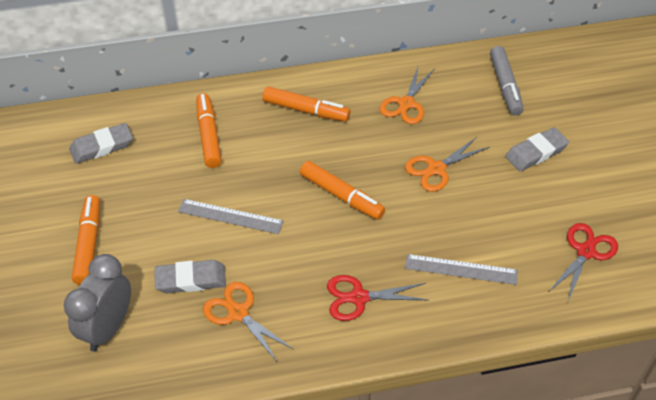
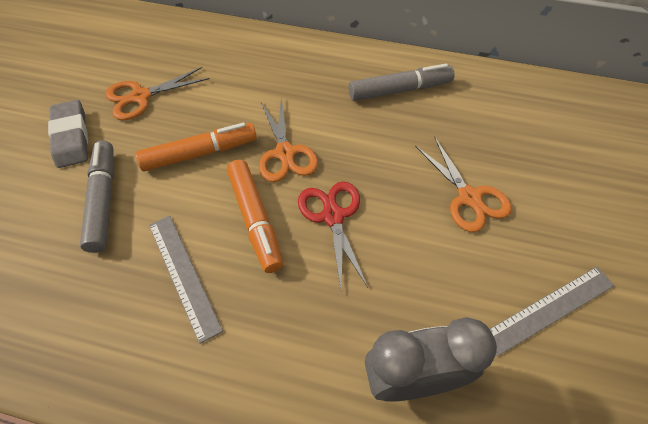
grey eraser: 3 -> 1
grey marker: 1 -> 2
orange marker: 4 -> 2
red scissors: 2 -> 1

